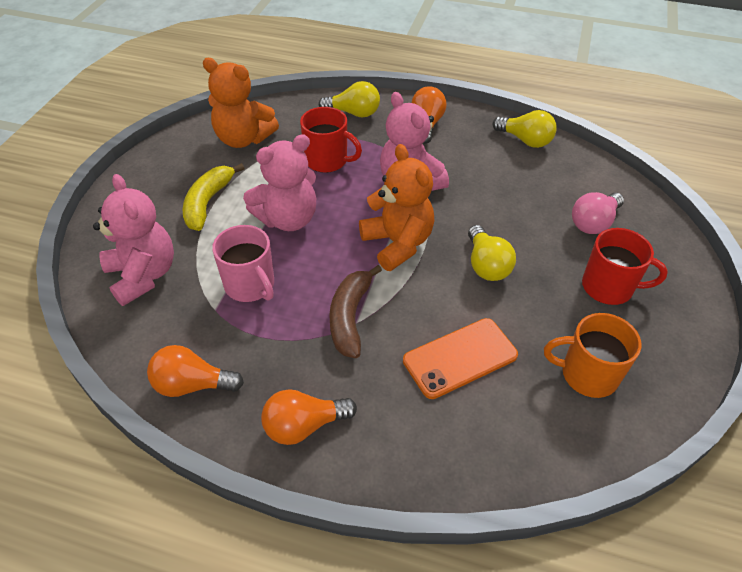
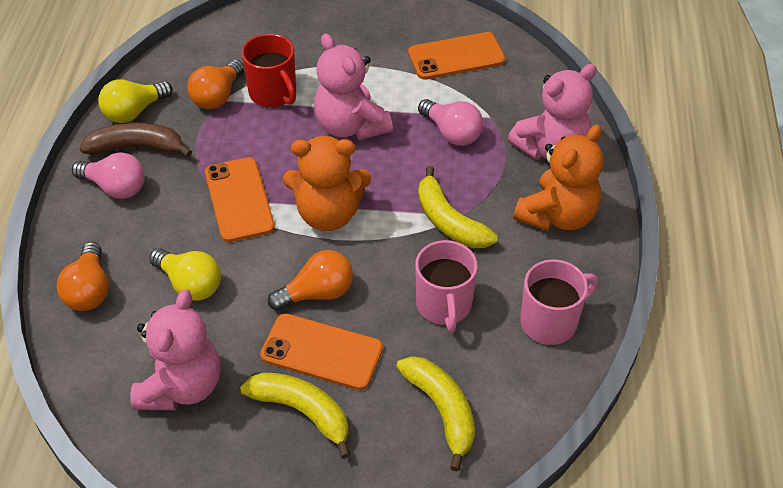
orange mug: 1 -> 0
orange phone: 1 -> 3
pink light bulb: 1 -> 2
pink mug: 1 -> 2
red mug: 2 -> 1
yellow banana: 1 -> 3
yellow light bulb: 3 -> 2

